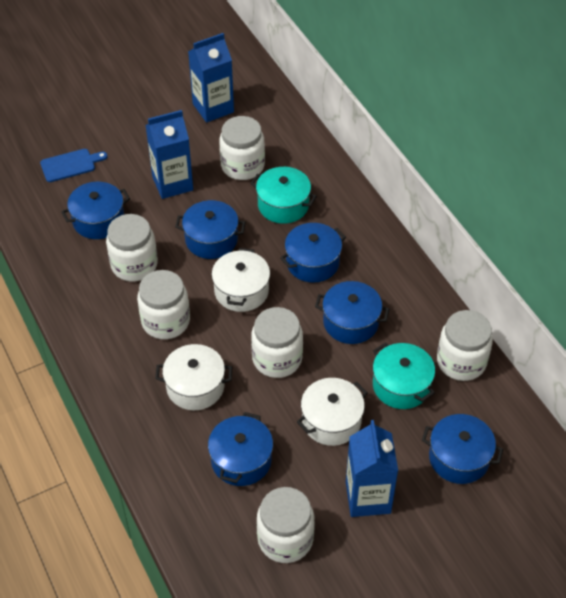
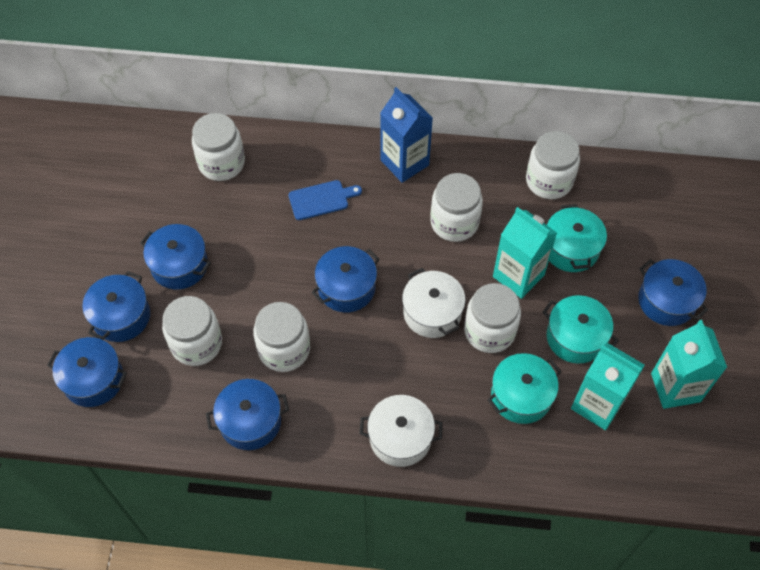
blue carton: 3 -> 1
turquoise carton: 0 -> 3
turquoise pot: 2 -> 3
white pot: 3 -> 2

